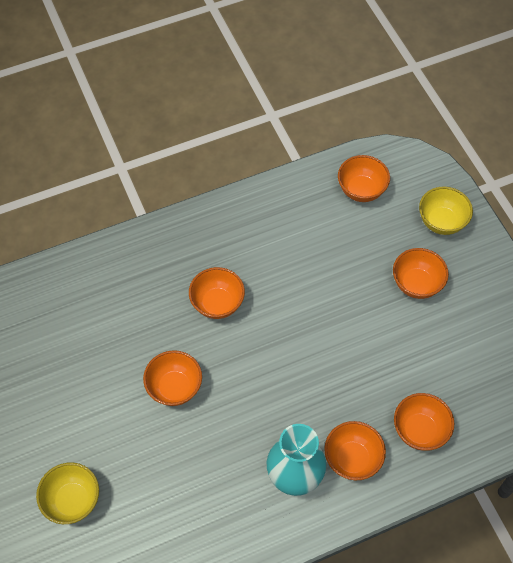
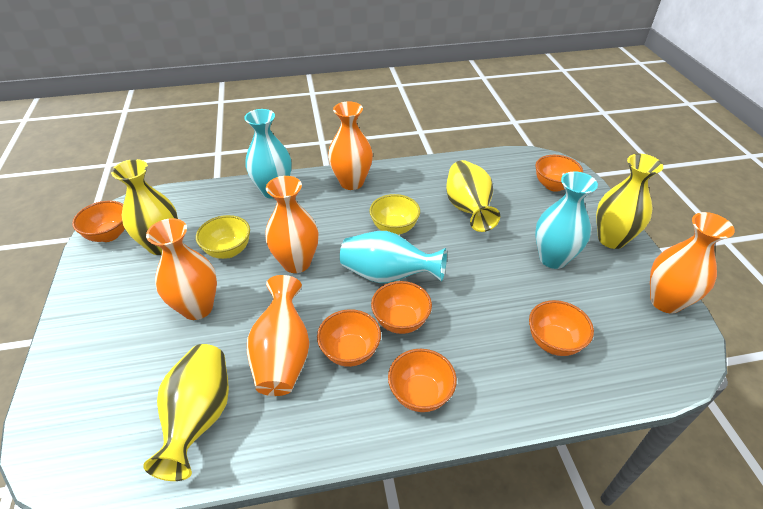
orange vase: 0 -> 5
turquoise vase: 1 -> 3
yellow vase: 0 -> 4

